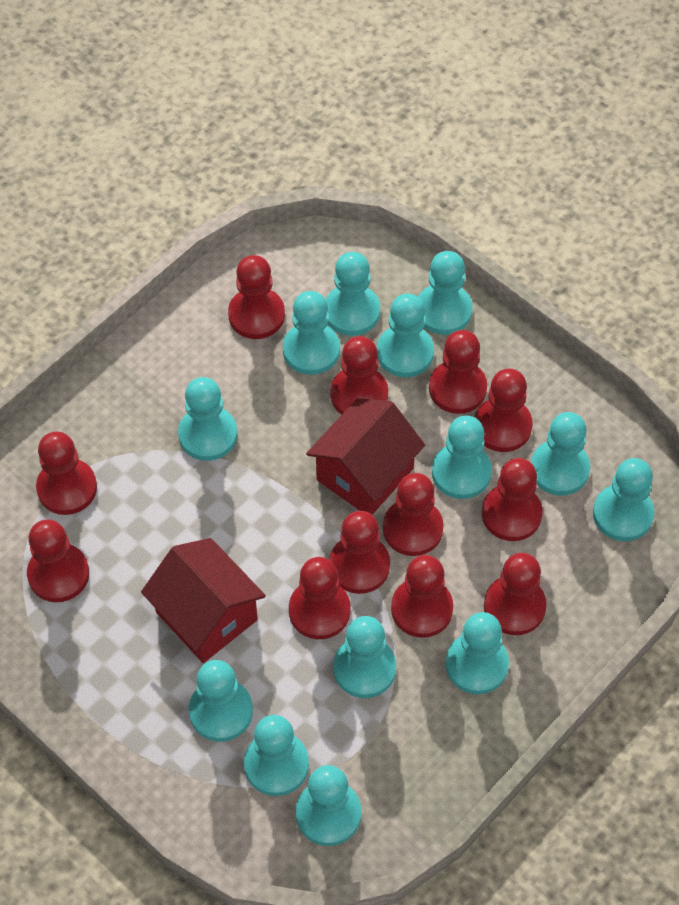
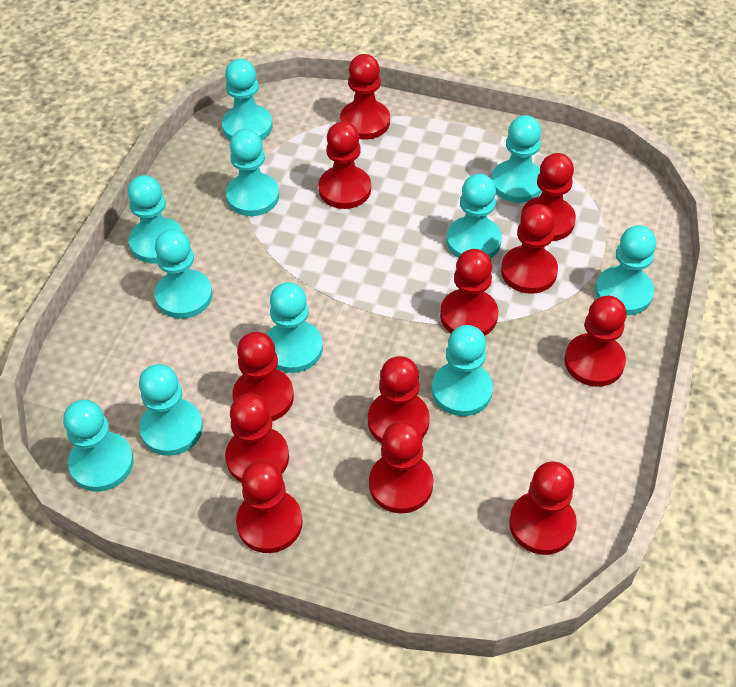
red house: 2 -> 0
turquoise pawn: 13 -> 11

